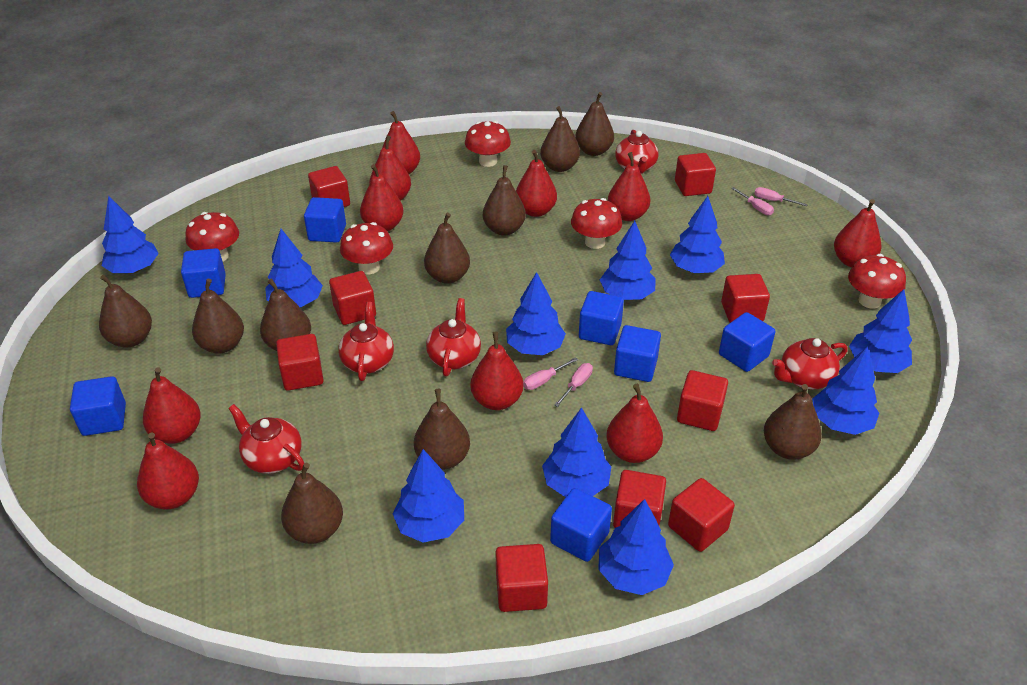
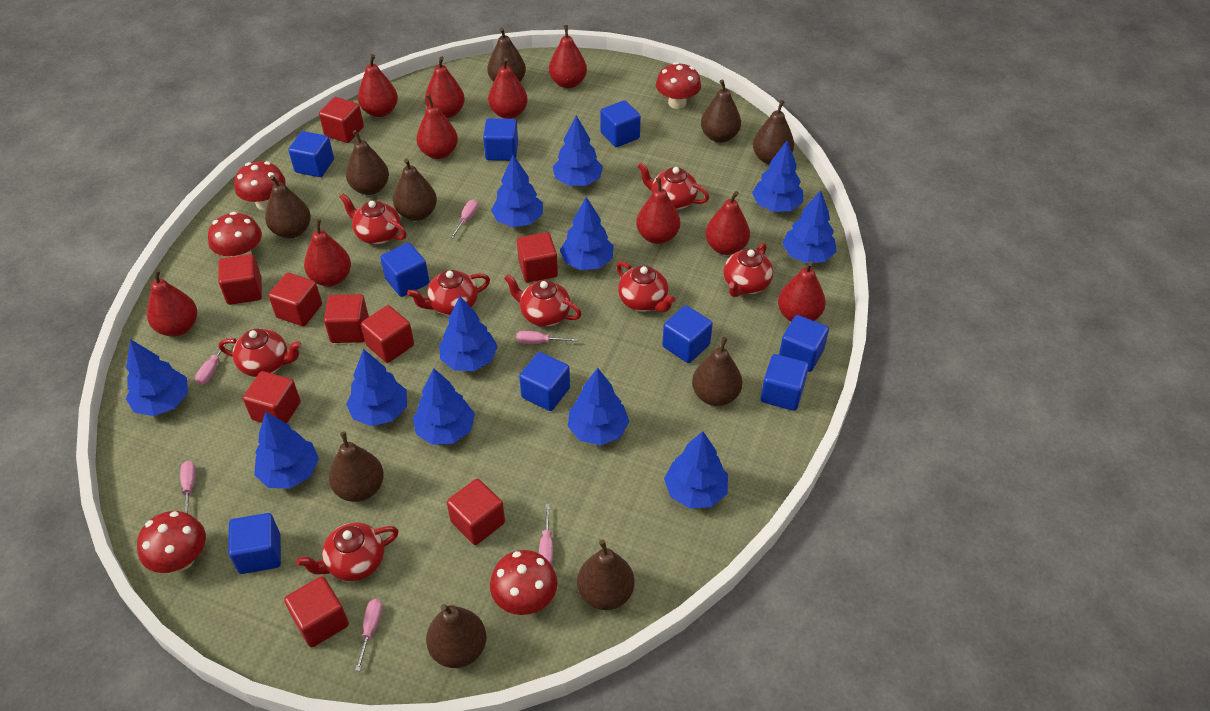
blue cube: 7 -> 9
blue tree: 10 -> 12
pink screwdriver: 4 -> 6
red teapot: 5 -> 8

